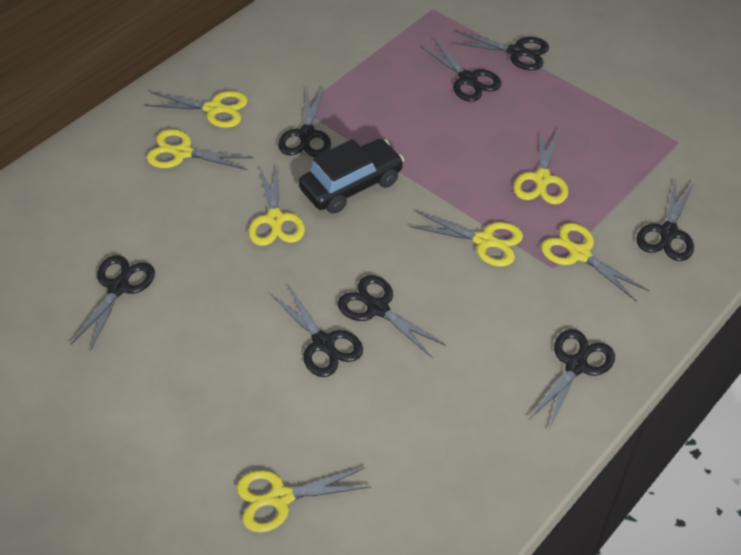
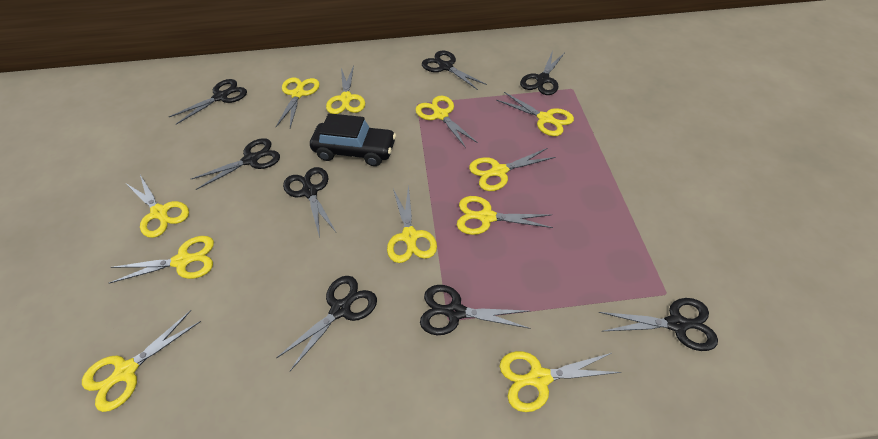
yellow scissors: 7 -> 11

